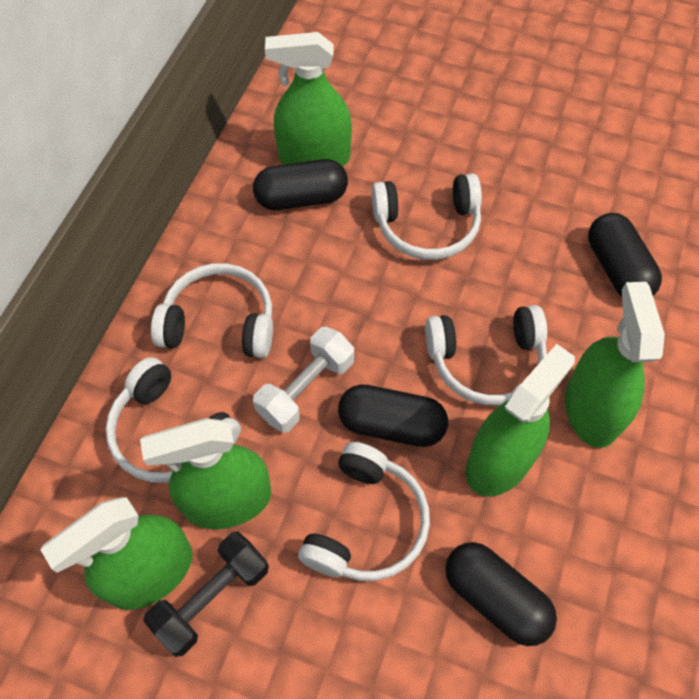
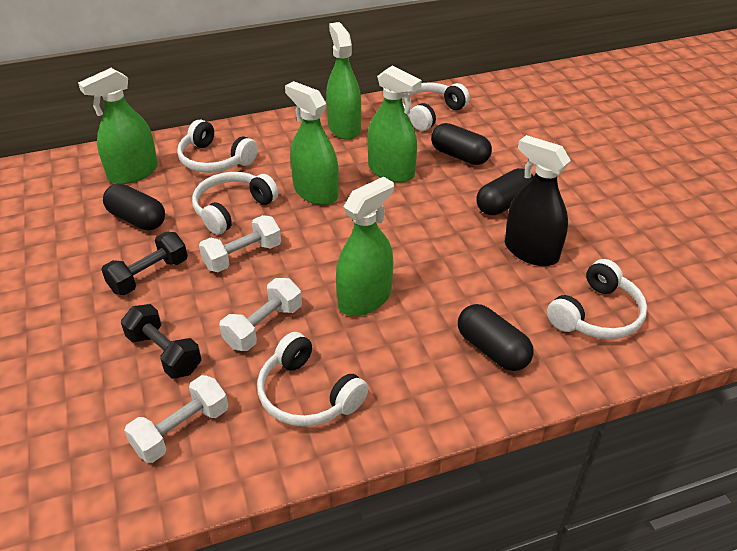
black dumbbell: 1 -> 2
black spray bottle: 0 -> 1
white dumbbell: 1 -> 3

